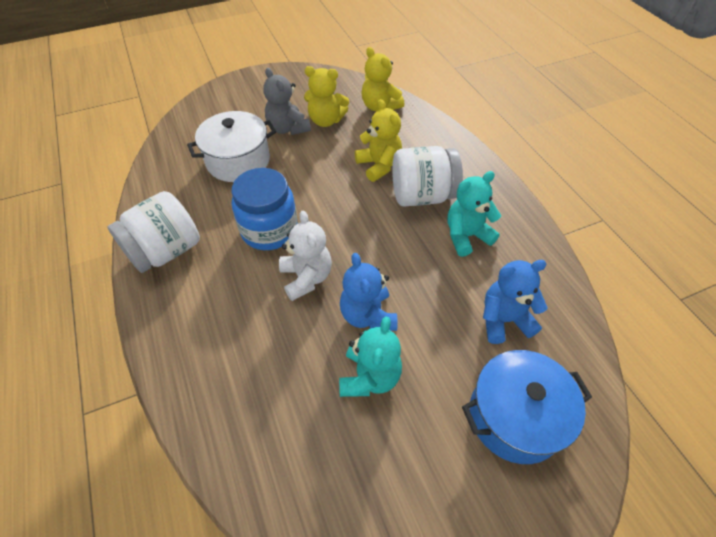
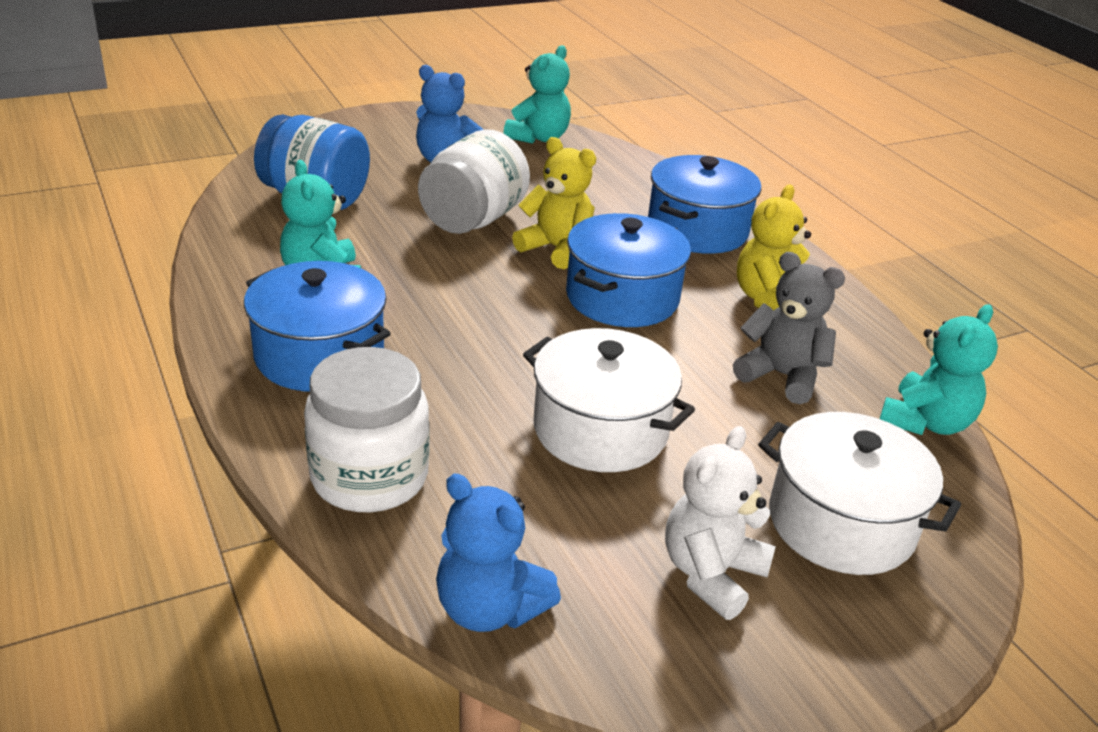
blue pot: 1 -> 3
turquoise teddy bear: 2 -> 3
white pot: 1 -> 2
yellow teddy bear: 3 -> 2

